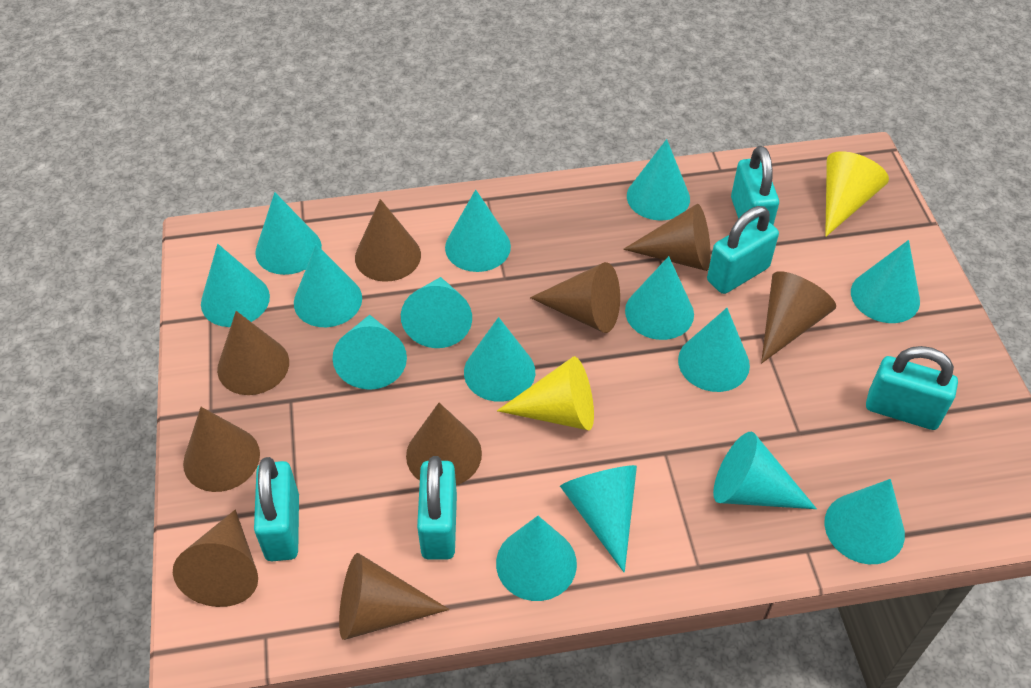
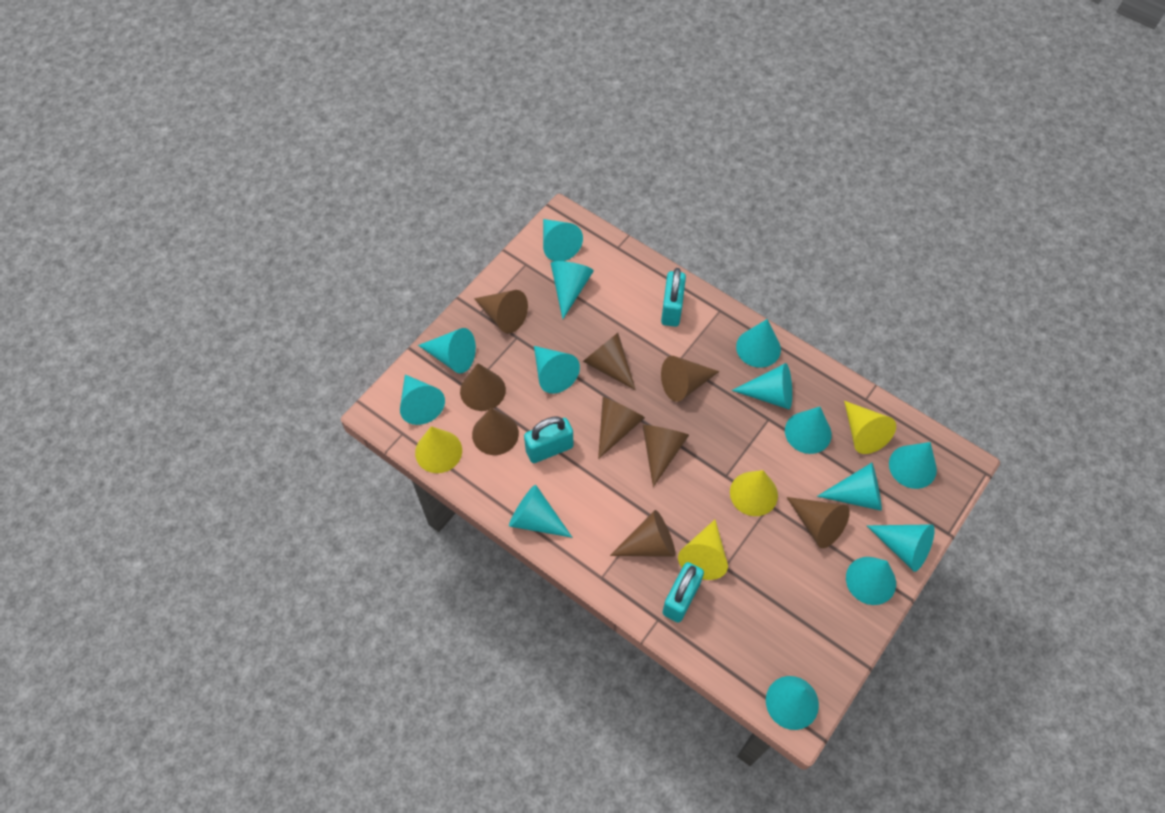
turquoise cone: 15 -> 14
turquoise padlock: 5 -> 3
yellow cone: 2 -> 4

